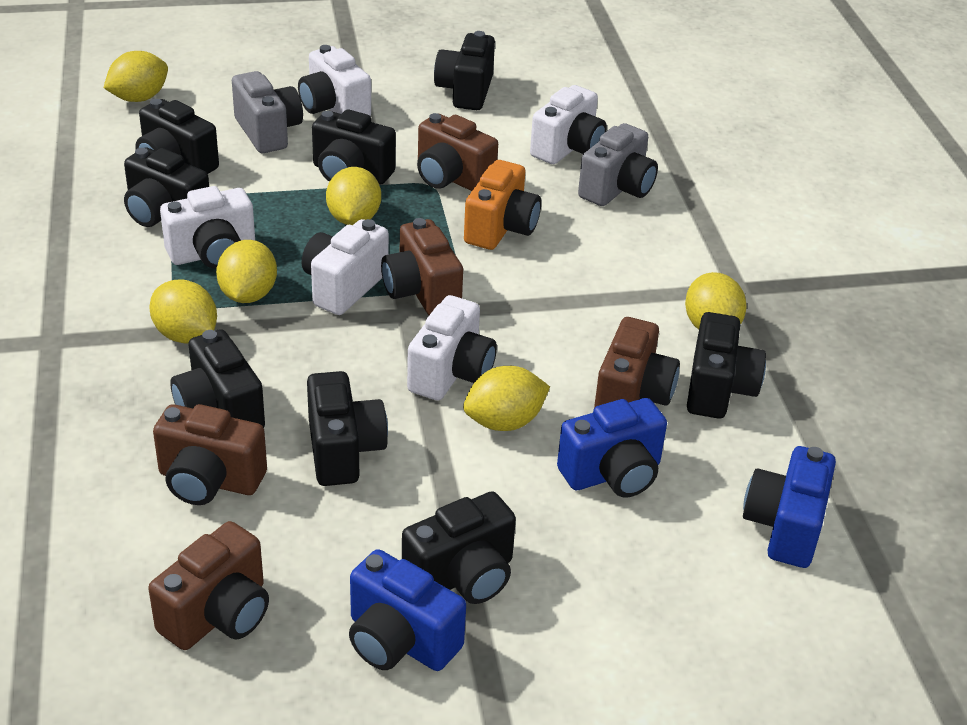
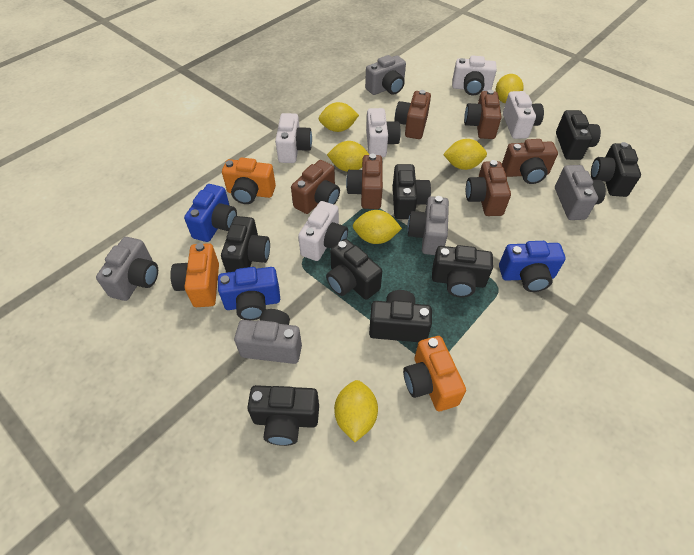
brown camera: 5 -> 6
grey camera: 2 -> 5
orange camera: 1 -> 3

